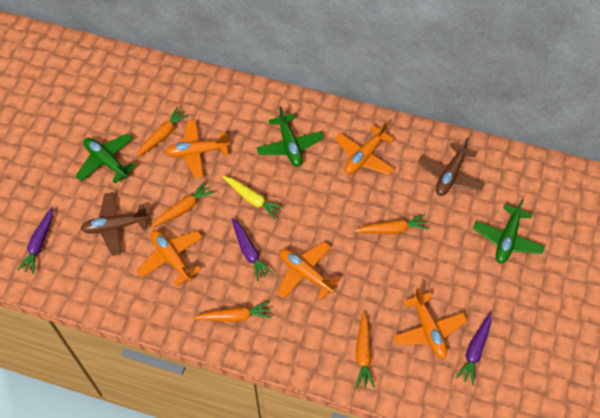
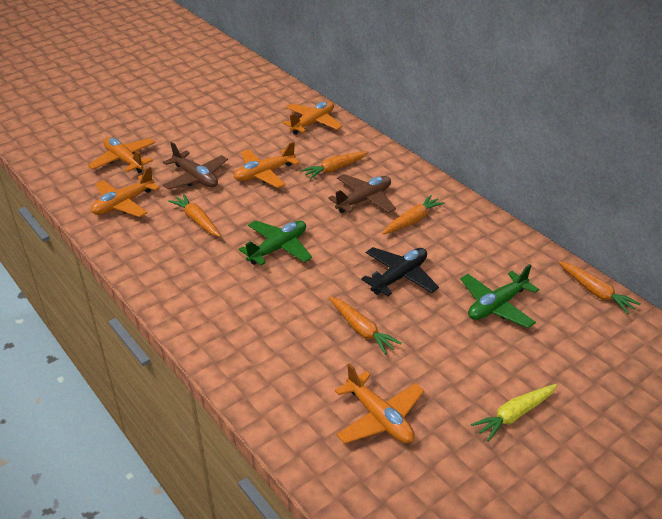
black plane: 0 -> 1
green plane: 3 -> 2
purple carrot: 3 -> 0

